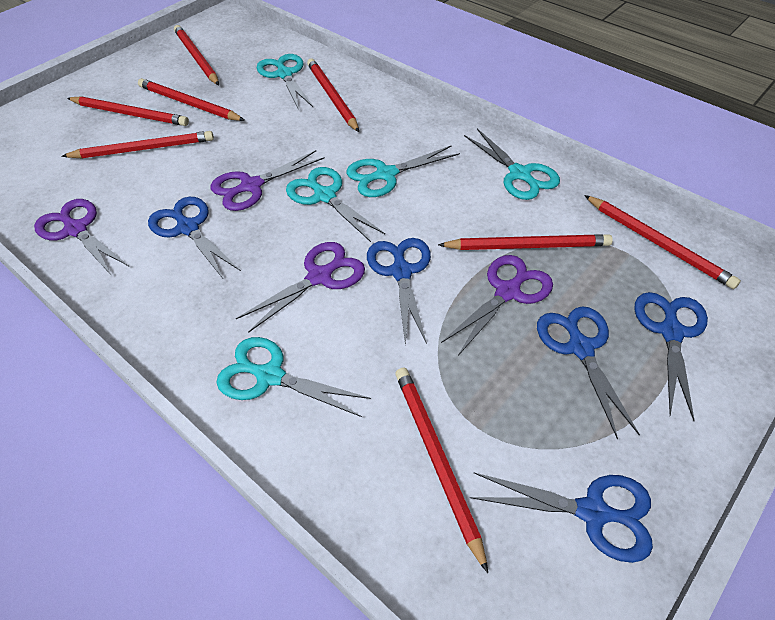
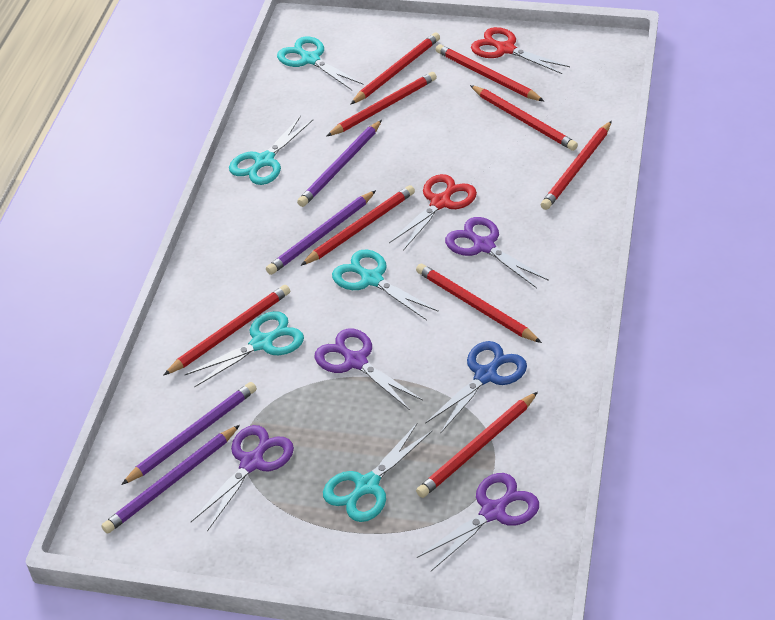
blue scissors: 5 -> 1
purple pencil: 0 -> 4
red pencil: 8 -> 9
red scissors: 0 -> 2

